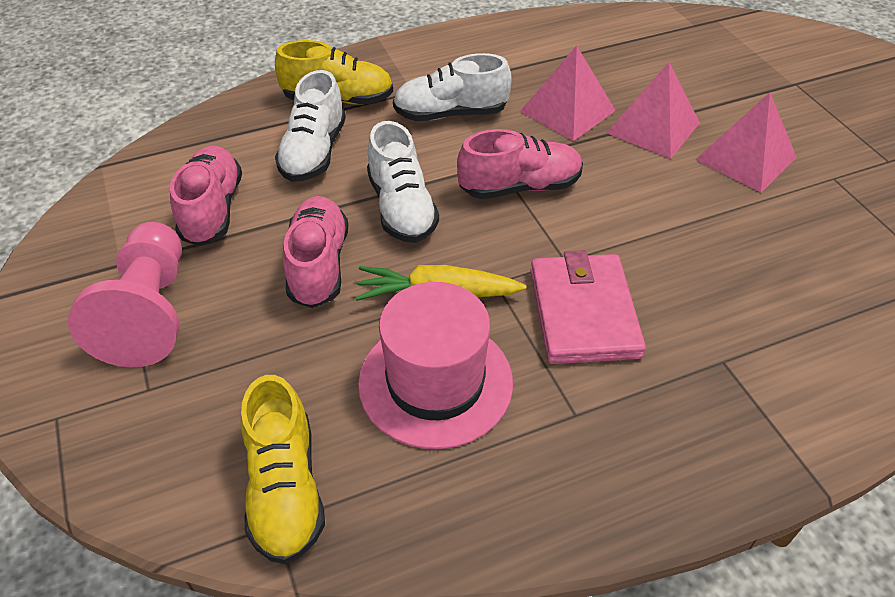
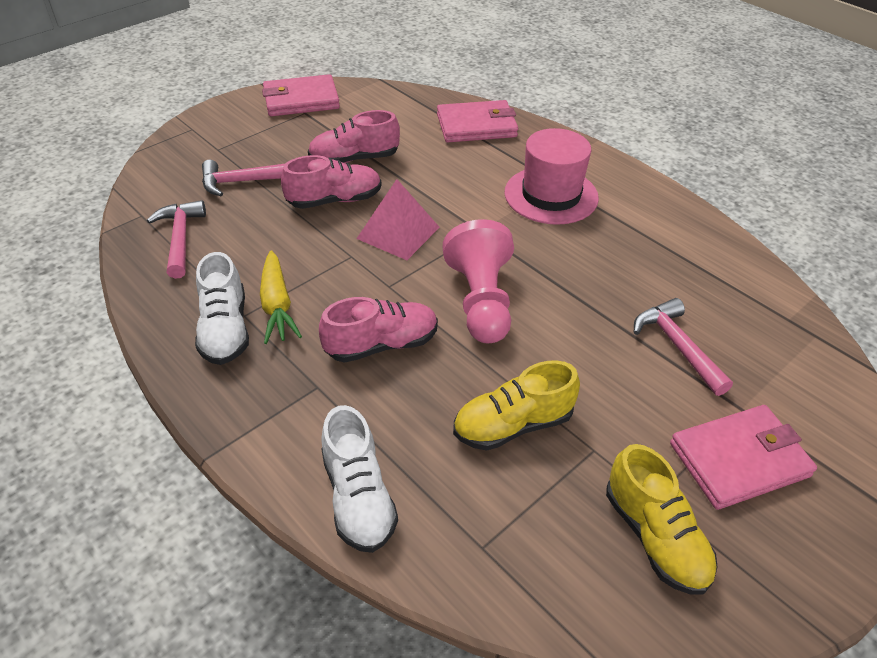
pink hammer: 0 -> 3
pink pyramid: 3 -> 1
pink wallet: 1 -> 3
white shoe: 3 -> 2

